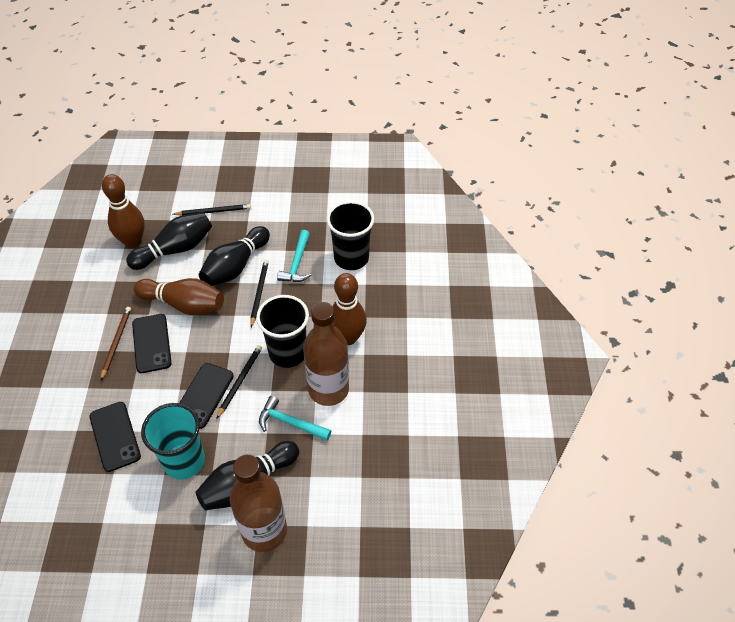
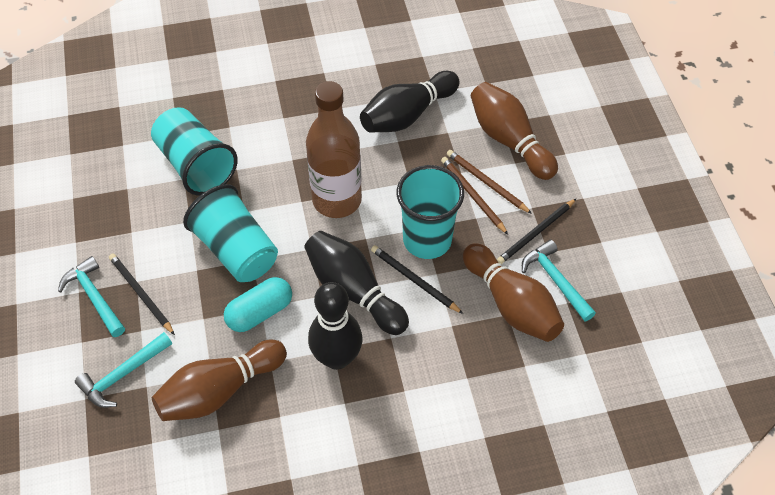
black cup: 2 -> 0
black phone: 3 -> 0
brown bottle: 2 -> 1
brown pencil: 1 -> 2
turquoise capsule: 0 -> 1
turquoise cup: 1 -> 3
turquoise hammer: 2 -> 3

